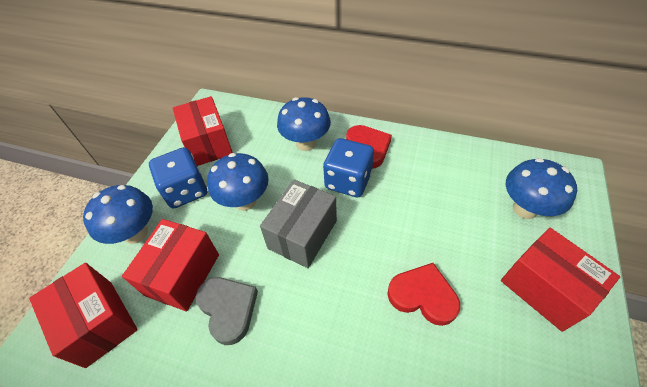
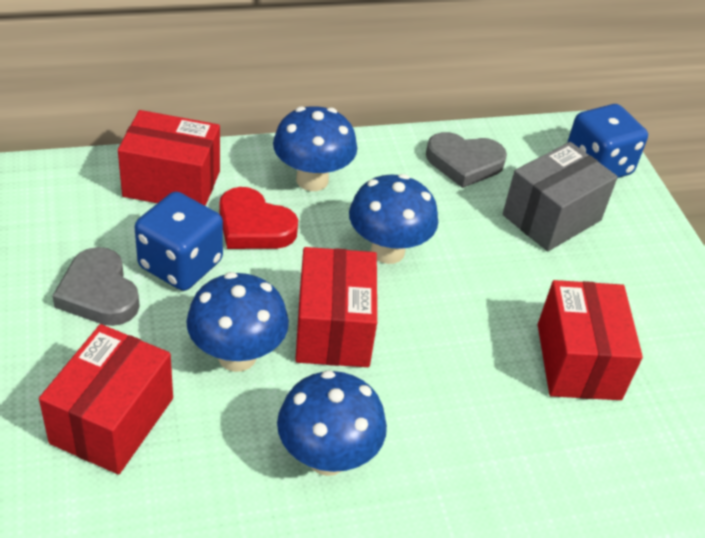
grey heart: 1 -> 2
red heart: 2 -> 1

